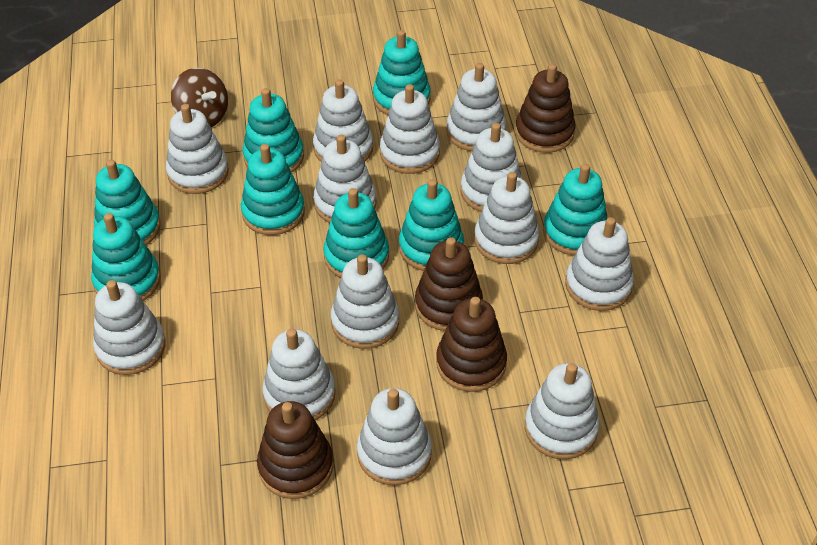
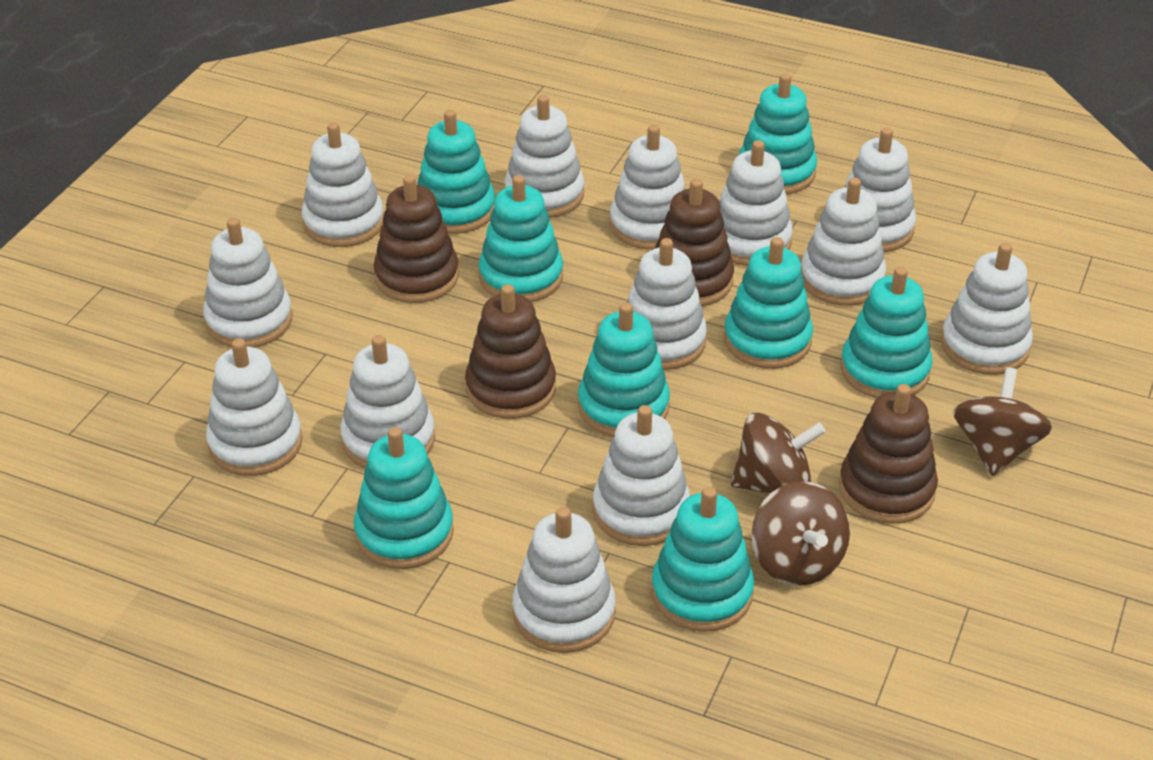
brown spinning top: 1 -> 3

